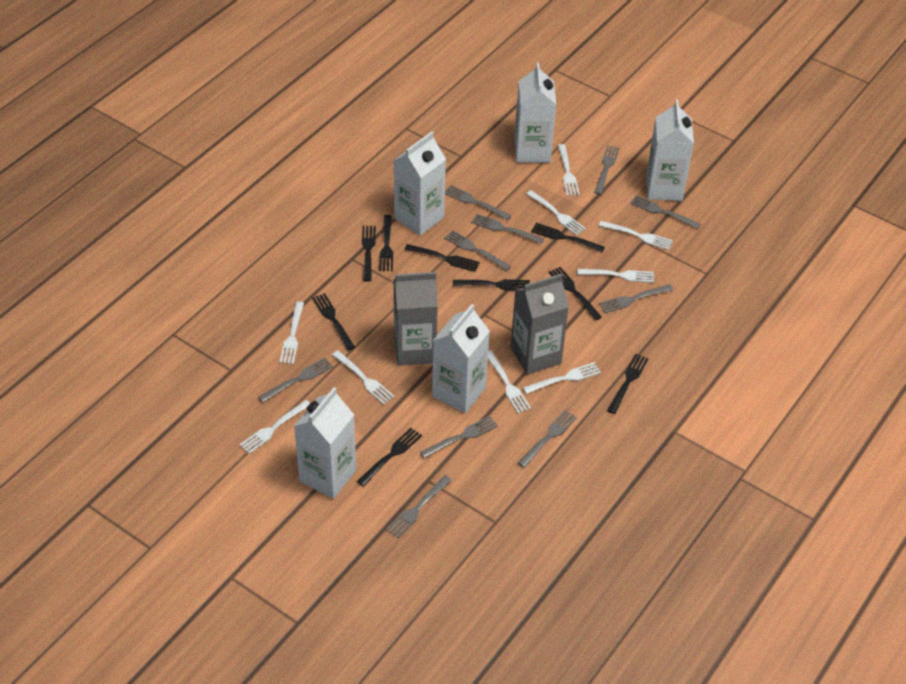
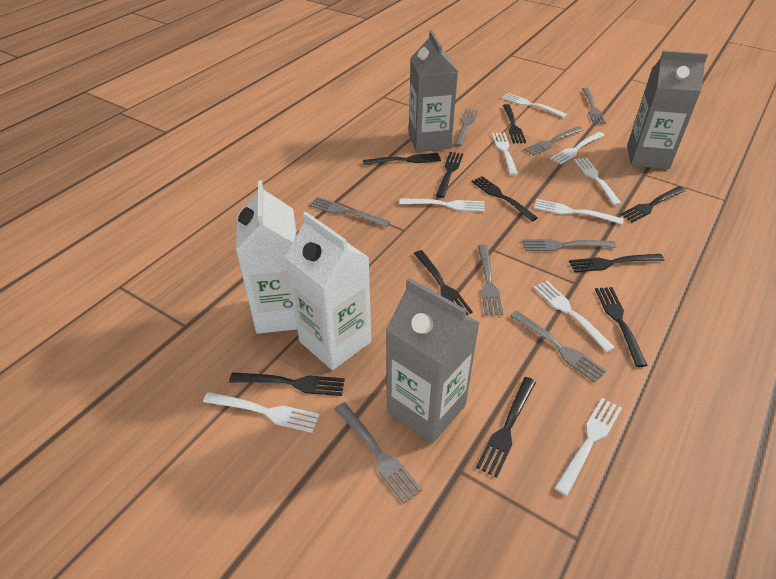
black fork: 9 -> 10
grey carton: 2 -> 3
grey fork: 10 -> 8
white carton: 5 -> 2

